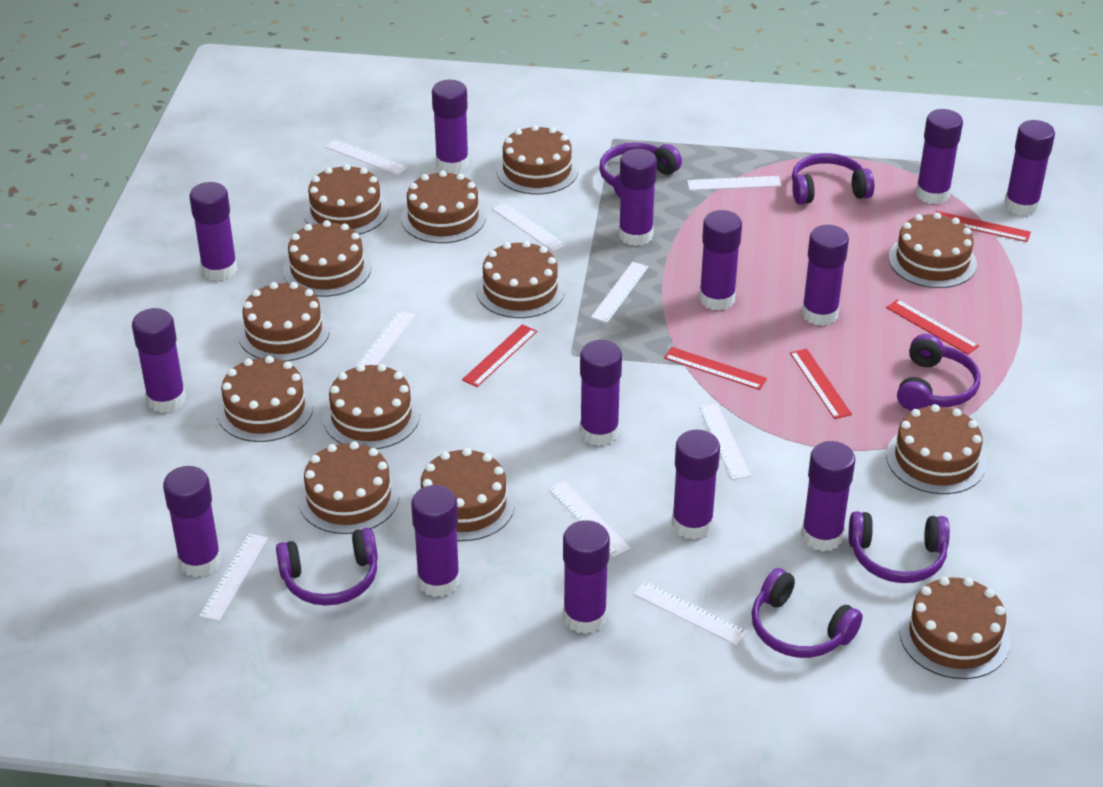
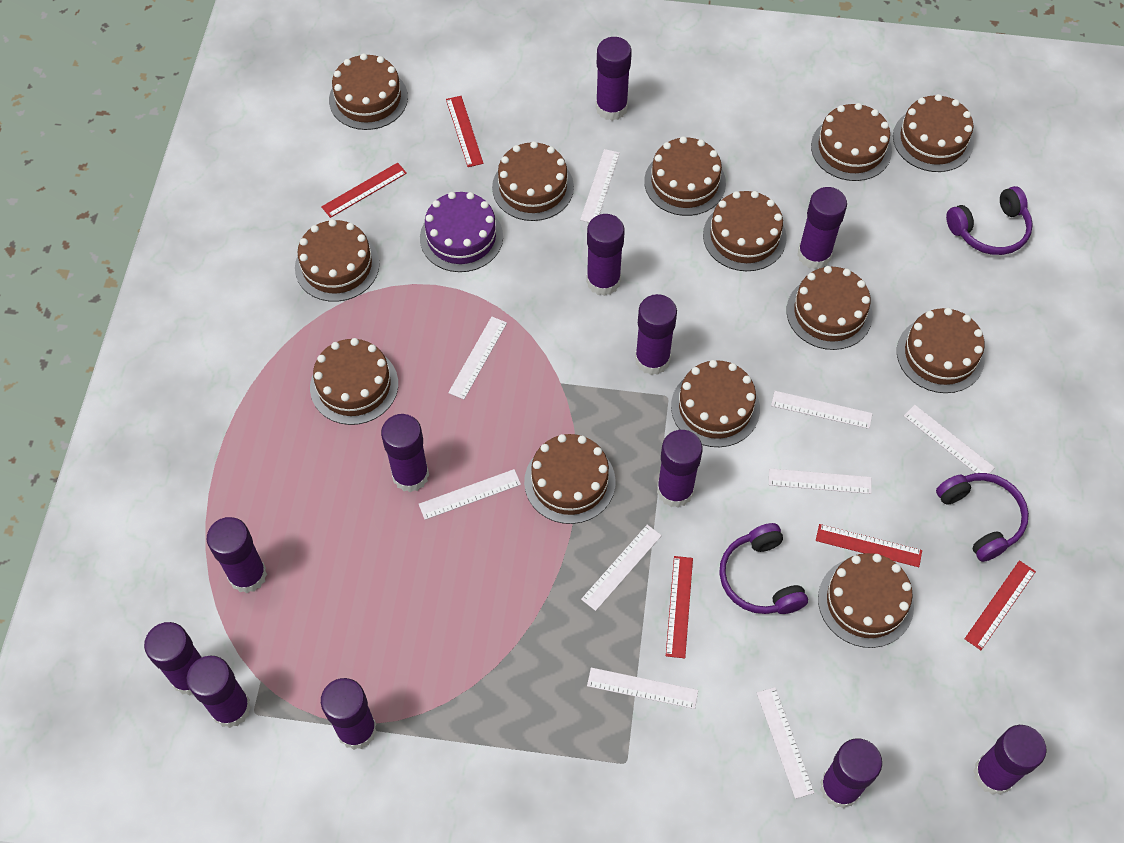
purple cake: 0 -> 1
purple glue stick: 14 -> 12
purple headphones: 6 -> 3

